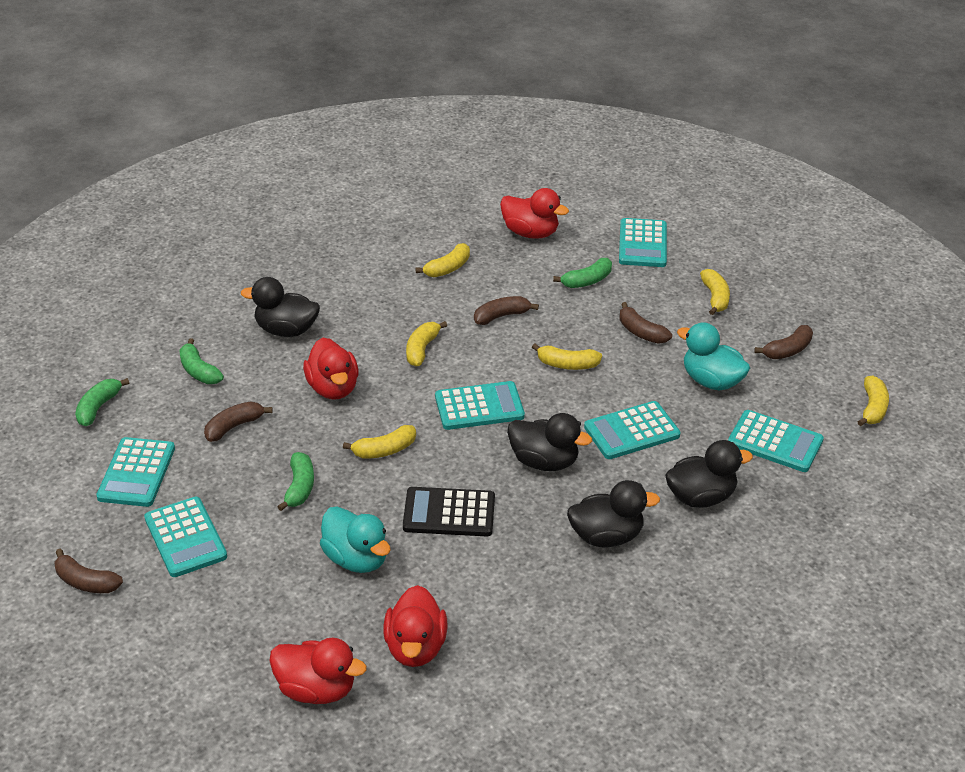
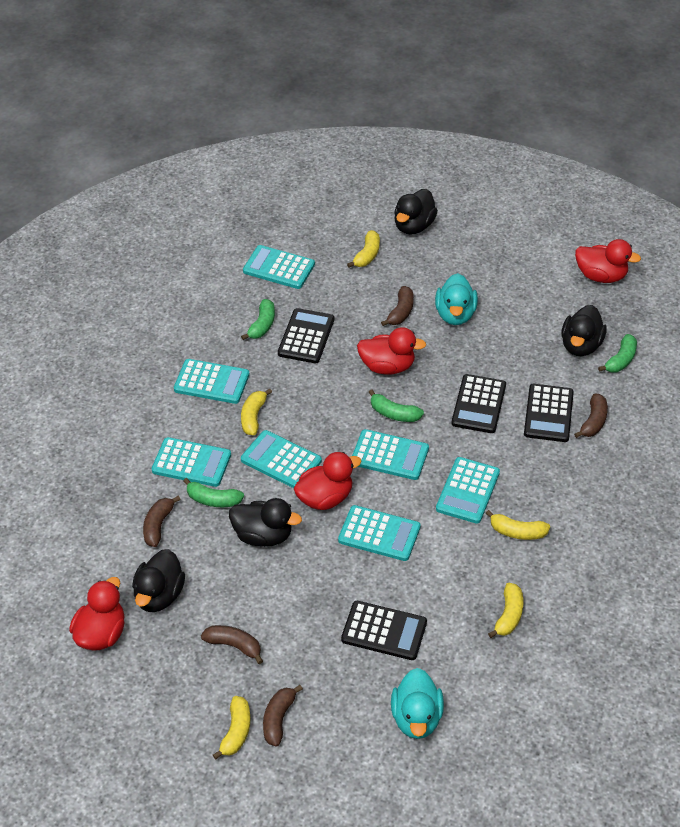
black calculator: 1 -> 4
turquoise calculator: 6 -> 7
yellow banana: 6 -> 5

